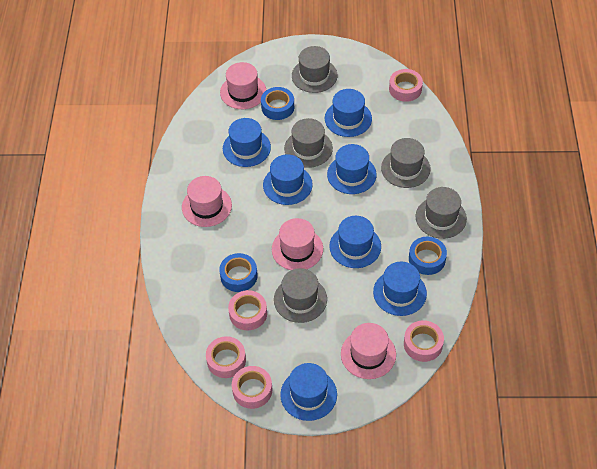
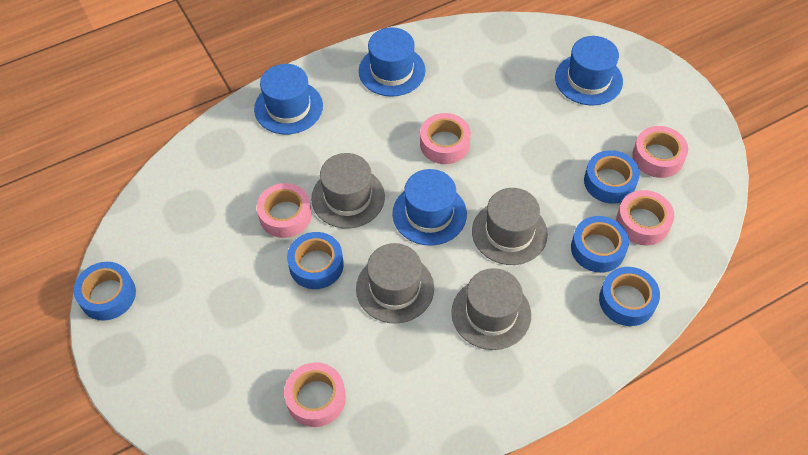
blue hat: 7 -> 4
blue tape: 3 -> 5
grey hat: 5 -> 4
pink hat: 4 -> 0

